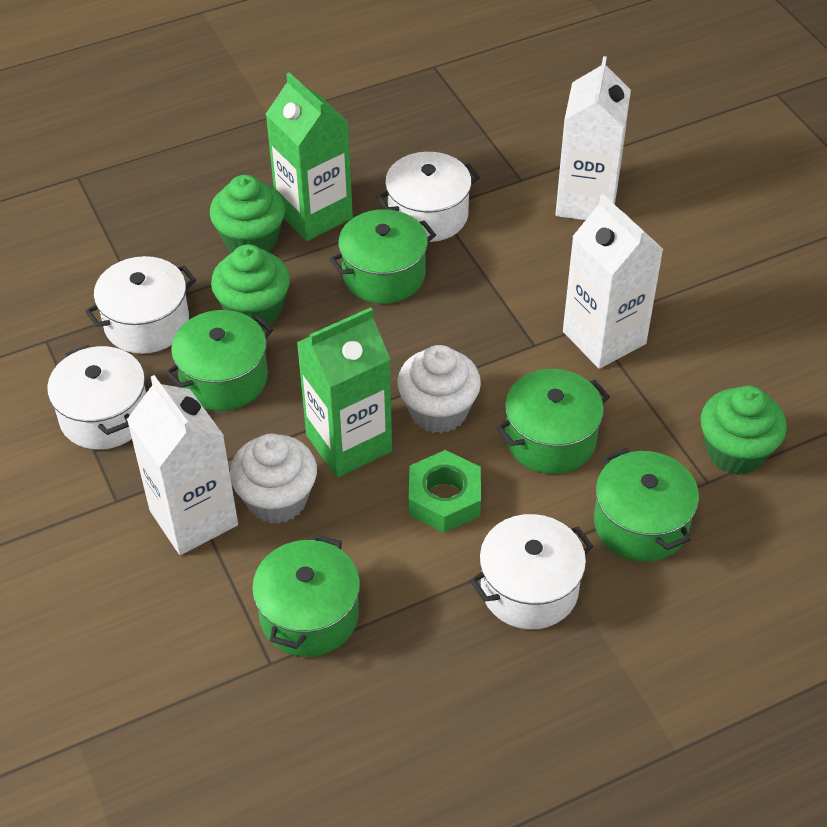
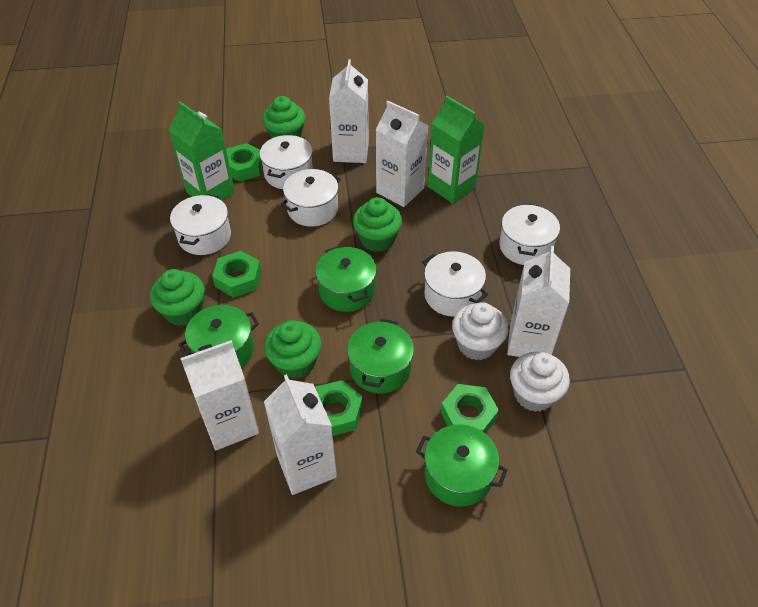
green cupcake: 3 -> 4
green nut: 1 -> 4
green pot: 5 -> 4
white carton: 3 -> 5
white pot: 4 -> 5

